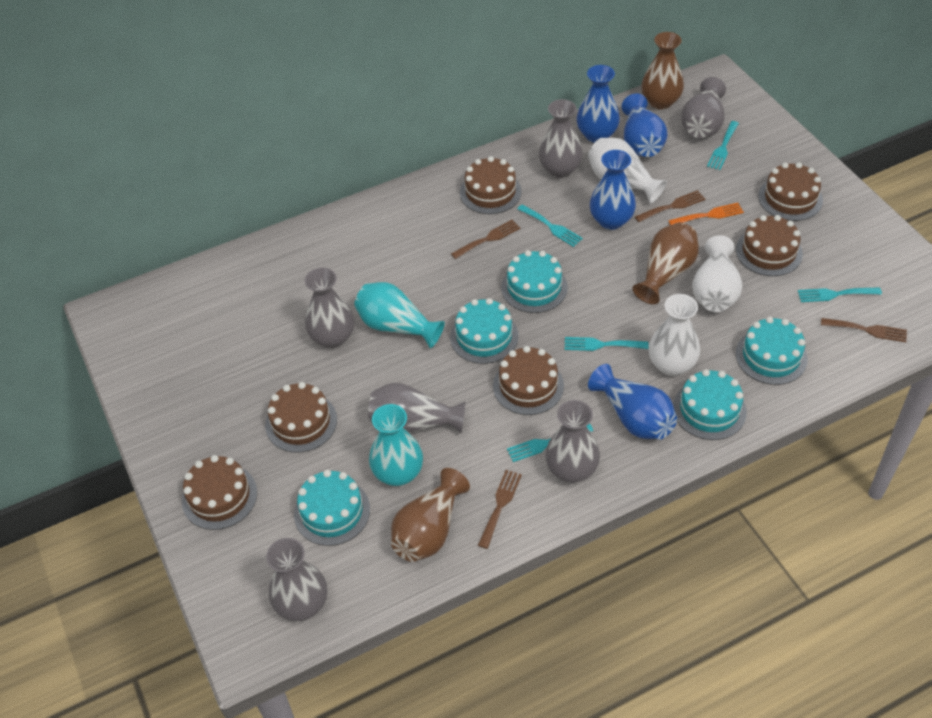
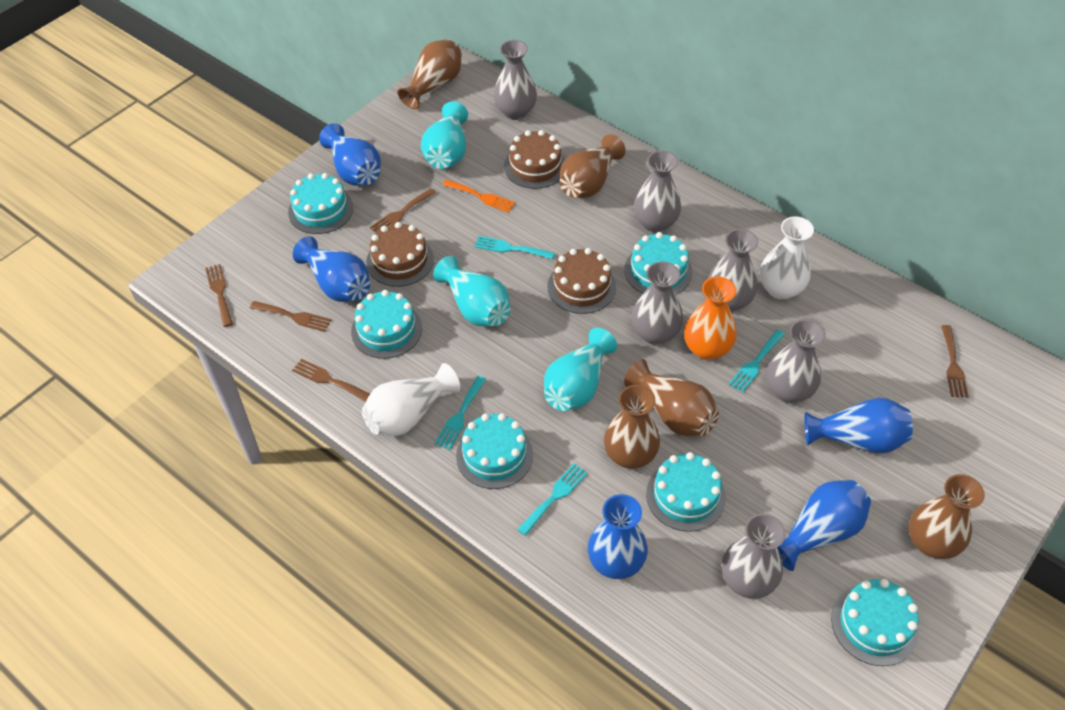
blue vase: 4 -> 5
brown cake: 6 -> 3
brown fork: 4 -> 5
brown vase: 3 -> 5
orange vase: 0 -> 1
turquoise cake: 5 -> 6
turquoise fork: 5 -> 4
turquoise vase: 2 -> 3
white vase: 3 -> 2

